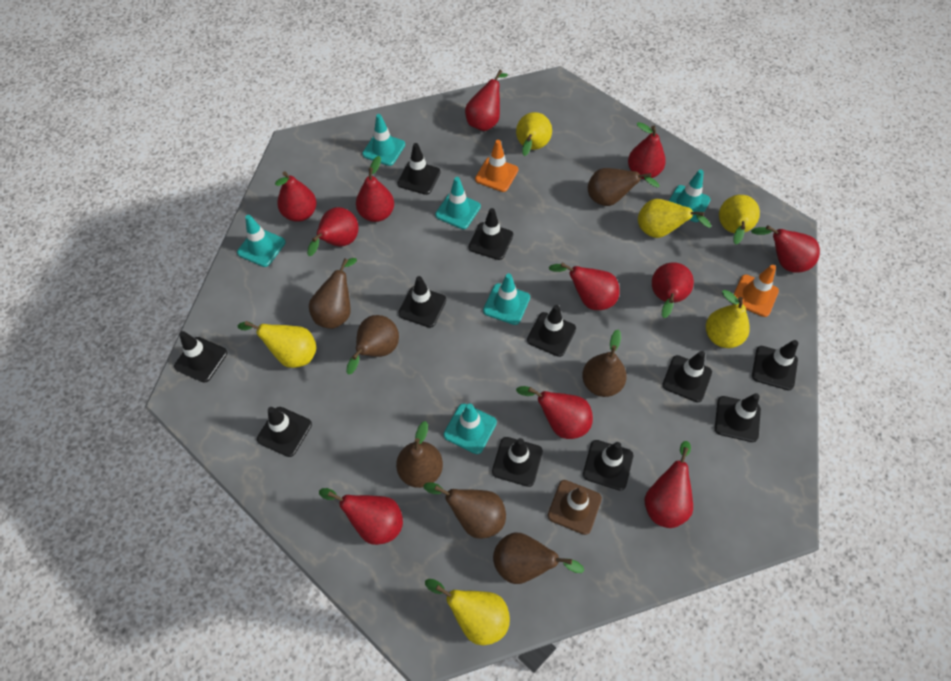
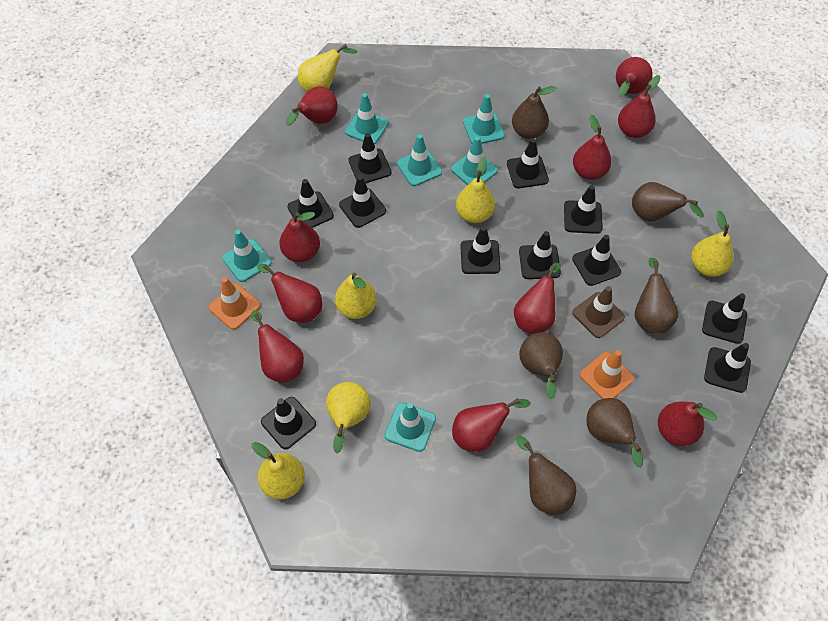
brown pear: 7 -> 6
red pear: 11 -> 10

